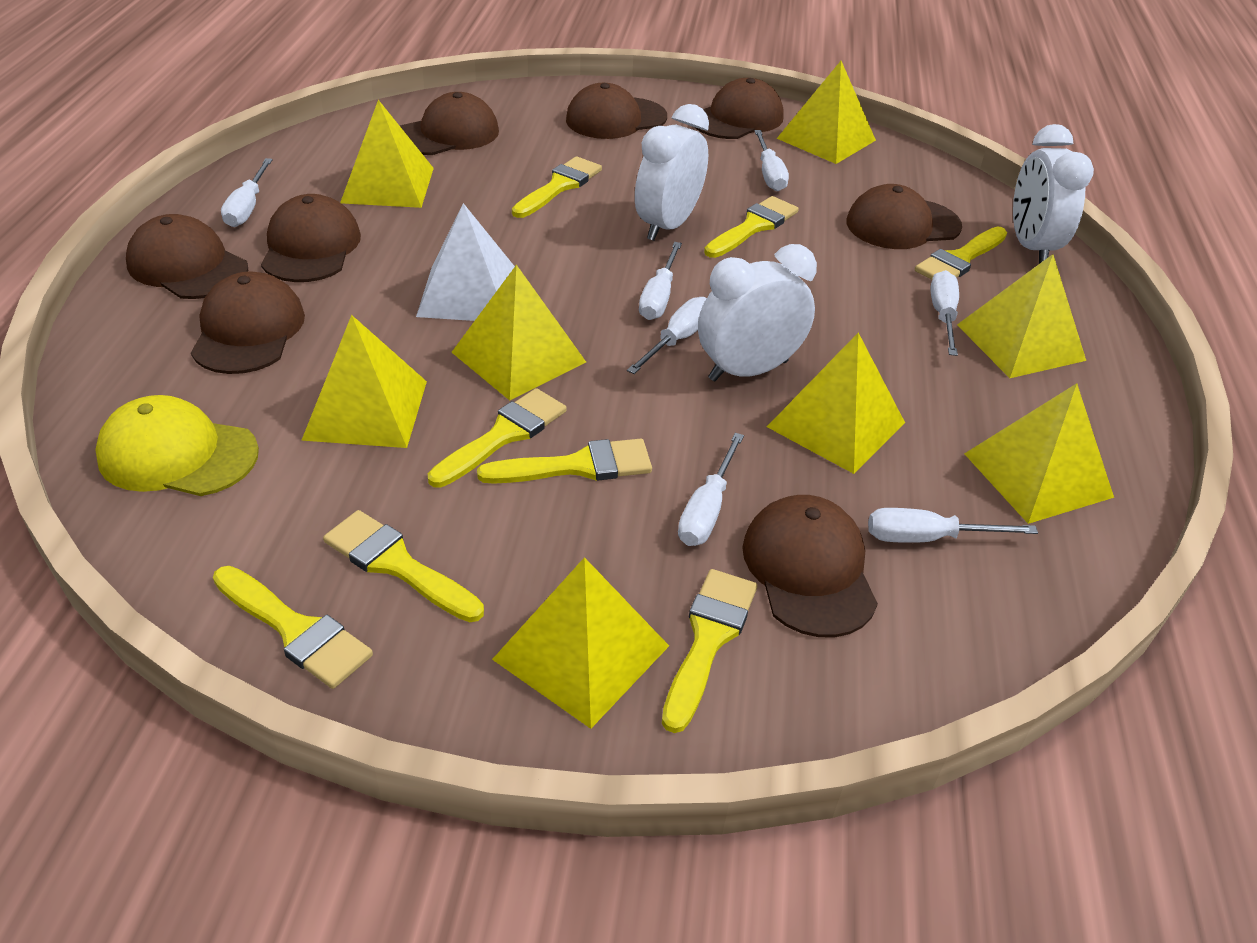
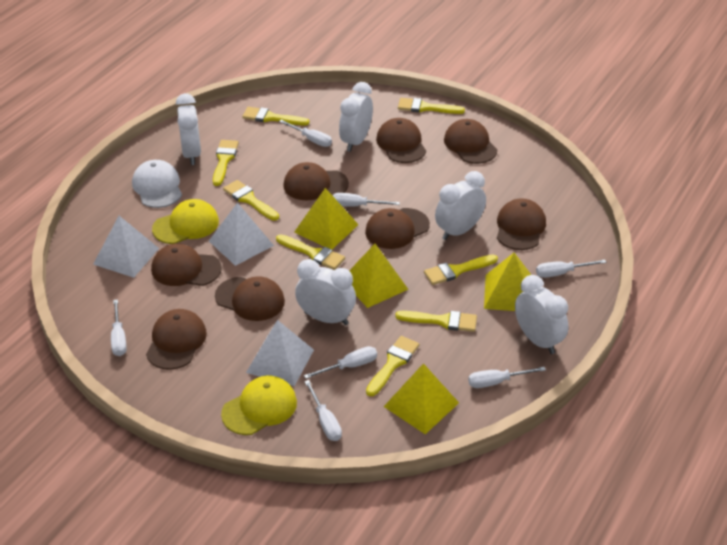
white cap: 0 -> 1
white clock: 3 -> 5
white pyramid: 1 -> 3
yellow cap: 1 -> 2
yellow pyramid: 8 -> 4

